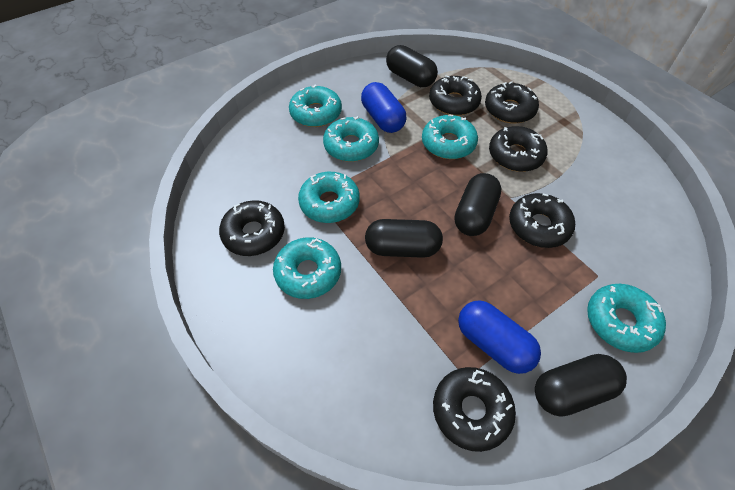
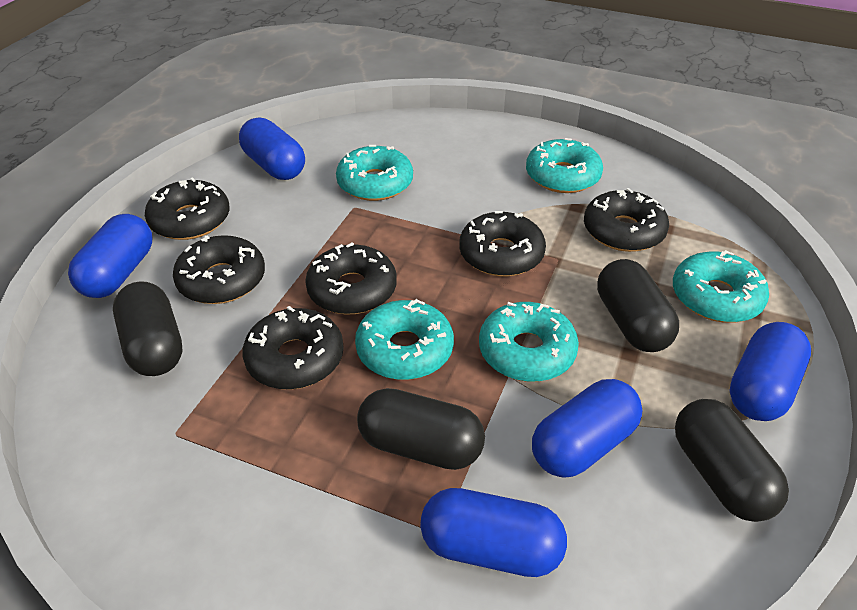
blue capsule: 2 -> 5
turquoise donut: 6 -> 5

